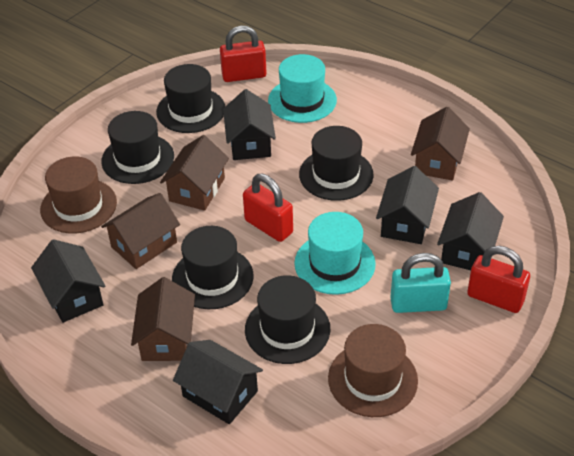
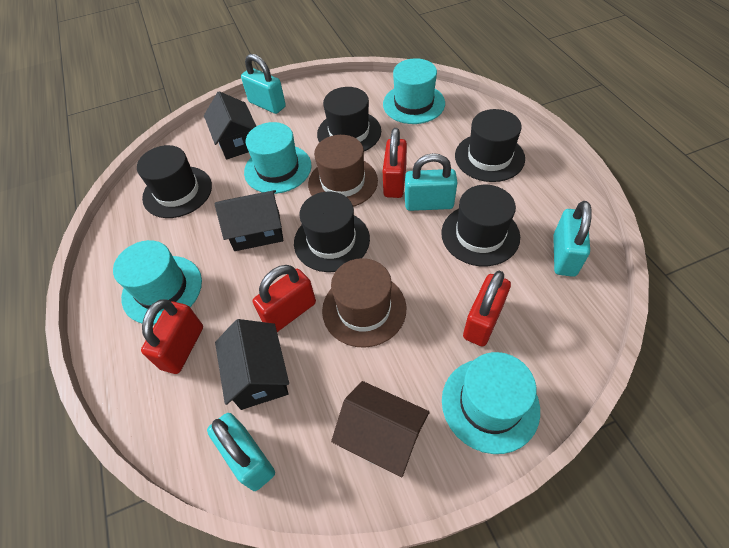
black house: 5 -> 3
brown house: 4 -> 1
red padlock: 3 -> 4
turquoise hat: 2 -> 4
turquoise padlock: 1 -> 4

